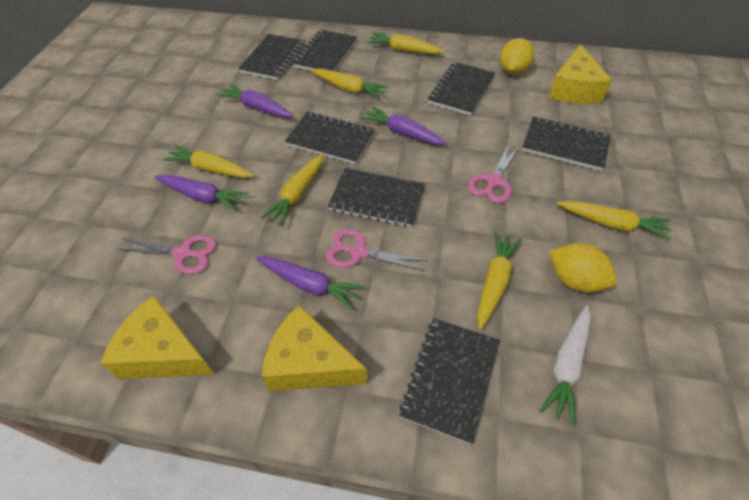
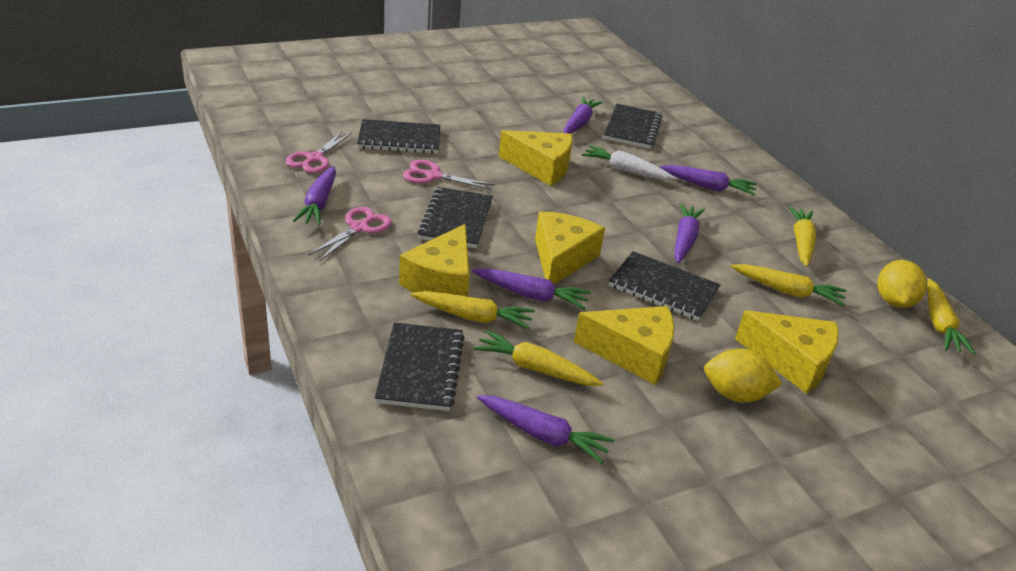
black notebook: 7 -> 5
purple carrot: 4 -> 6
yellow carrot: 6 -> 5
yellow cheese: 3 -> 5

